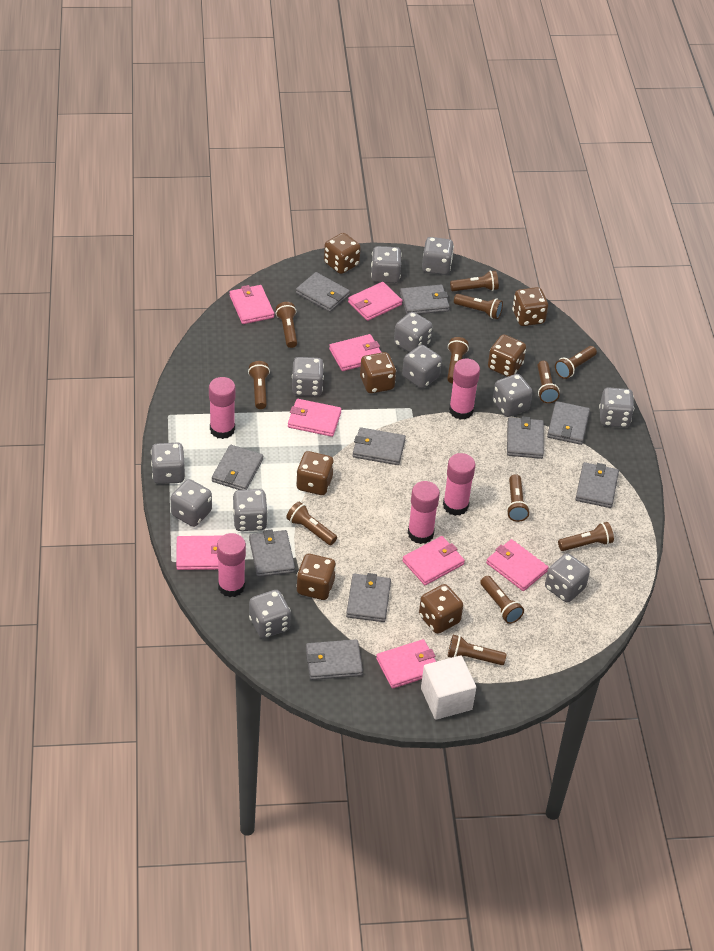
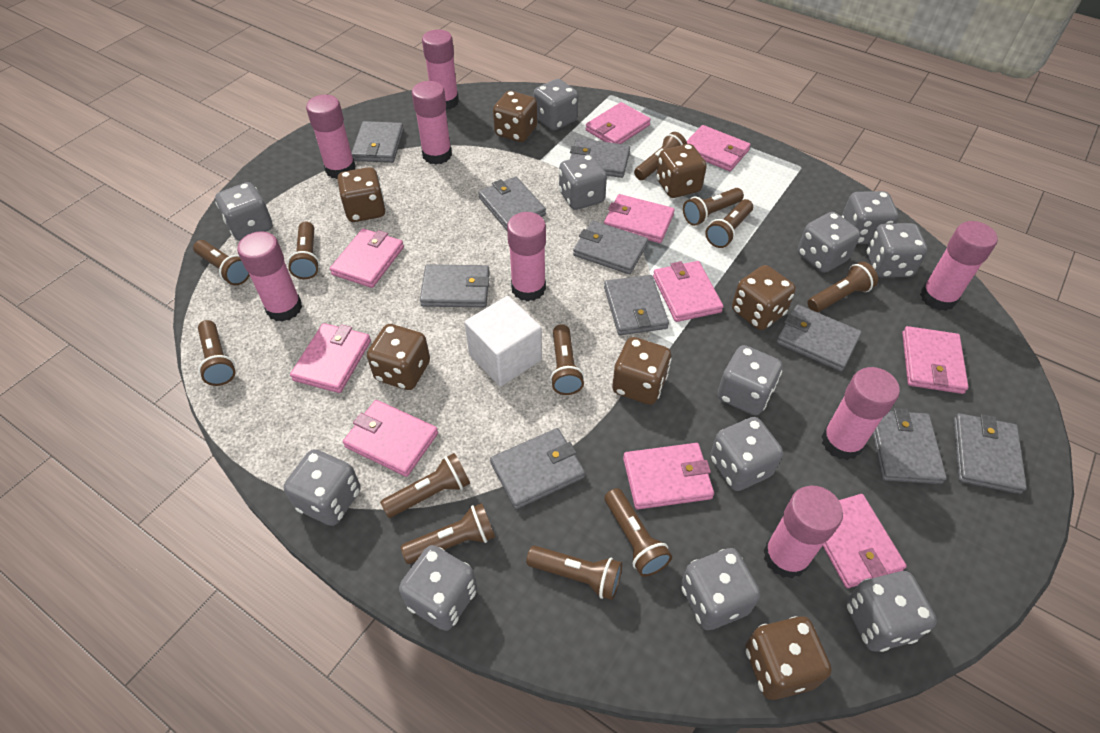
pink glue stick: 5 -> 8
pink wallet: 8 -> 10

